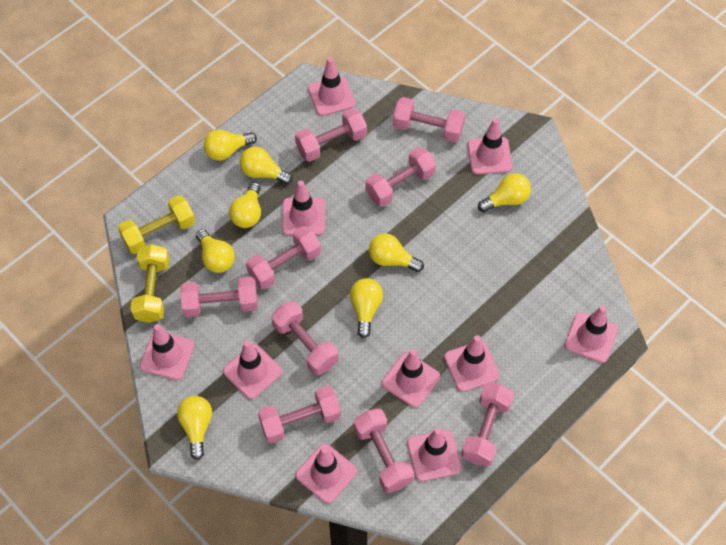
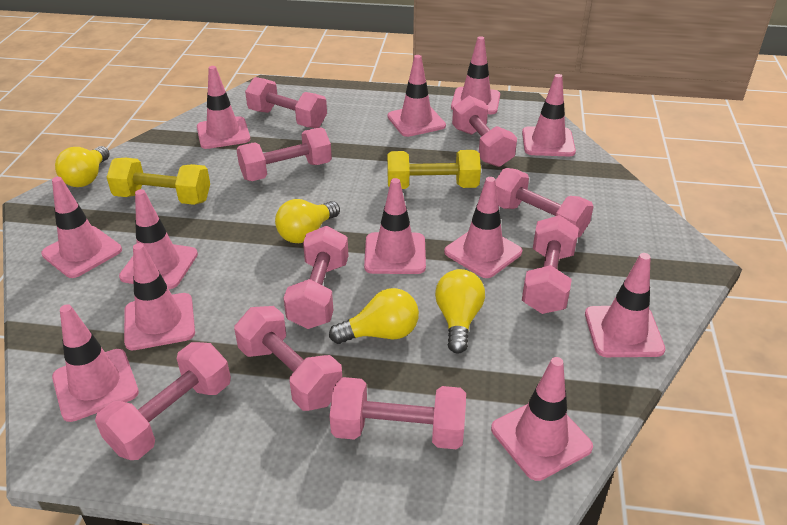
pink traffic cone: 10 -> 12
yellow light bulb: 8 -> 4

